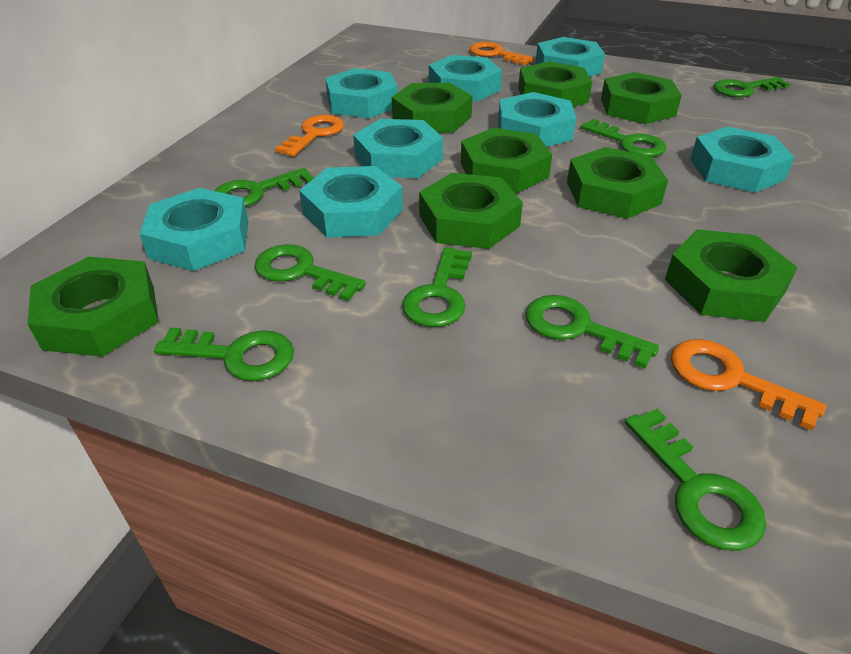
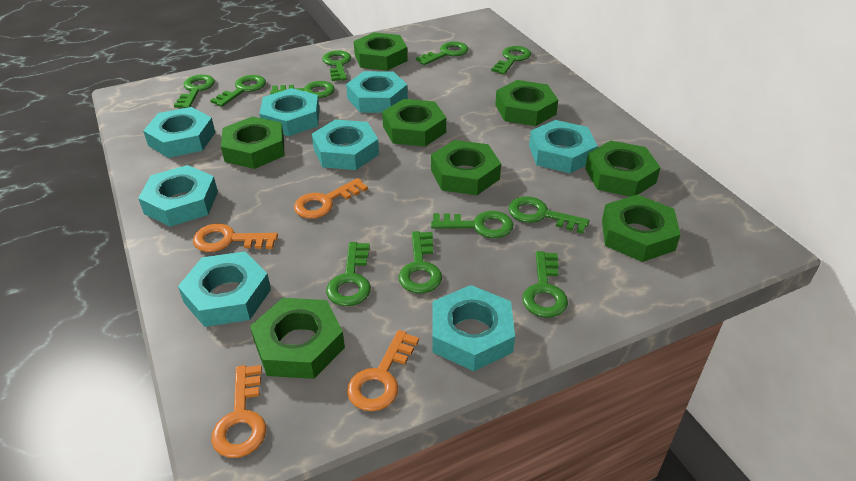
green key: 8 -> 11
orange key: 3 -> 4

